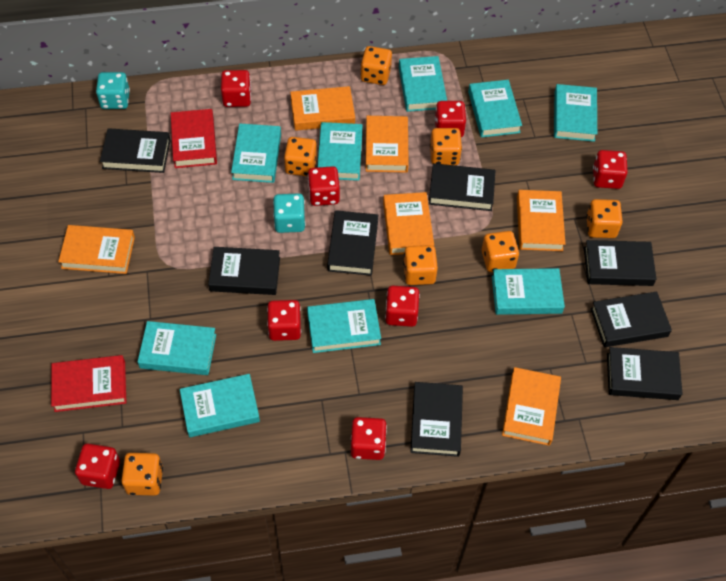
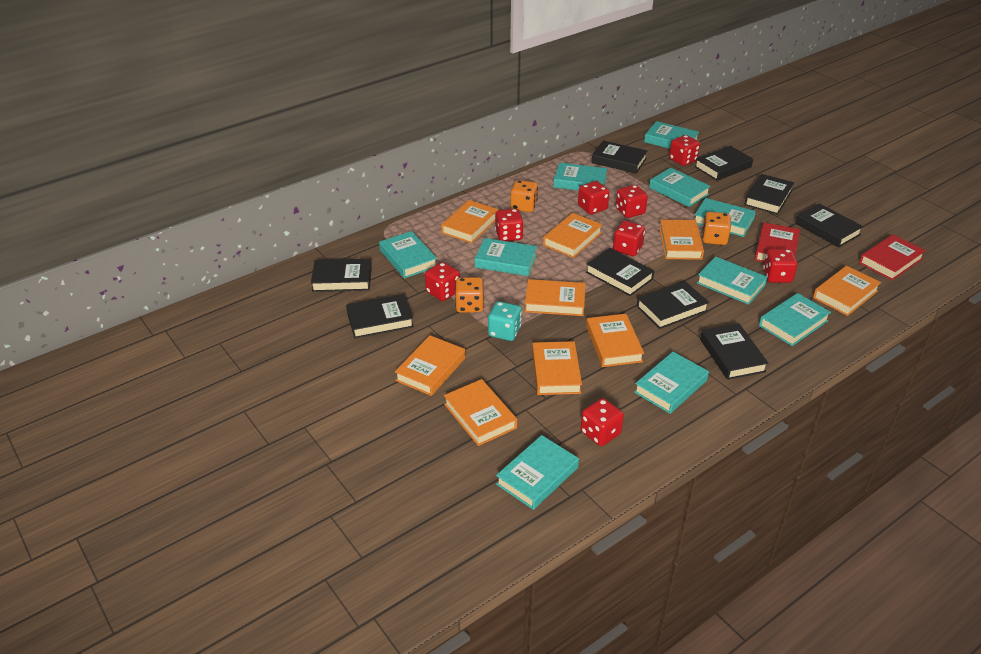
black book: 8 -> 9
orange book: 6 -> 9
orange dice: 7 -> 3
turquoise book: 9 -> 10
turquoise dice: 2 -> 1

